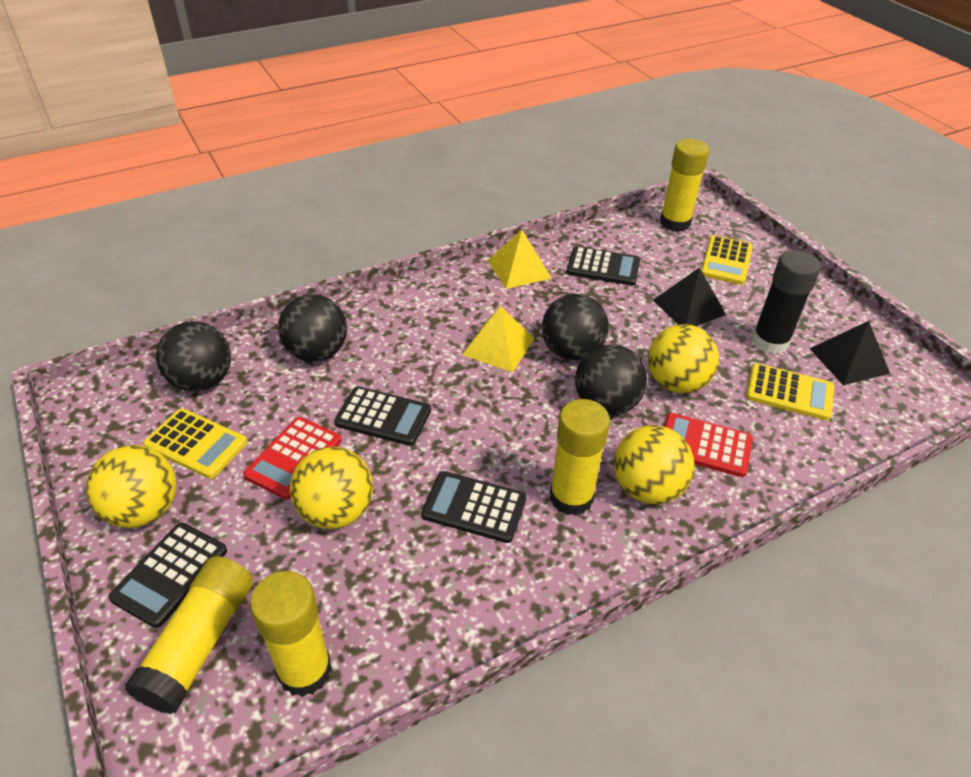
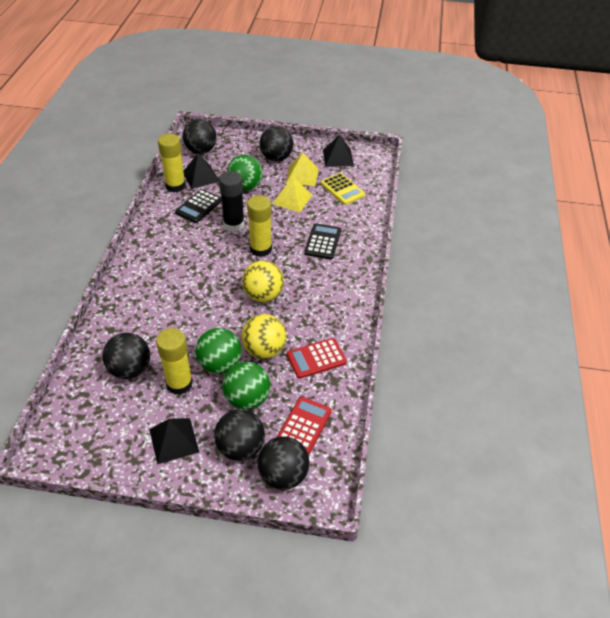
black ball: 4 -> 5
black calculator: 4 -> 2
black pyramid: 2 -> 3
green ball: 0 -> 3
yellow ball: 4 -> 2
yellow calculator: 3 -> 1
yellow glue stick: 4 -> 3

